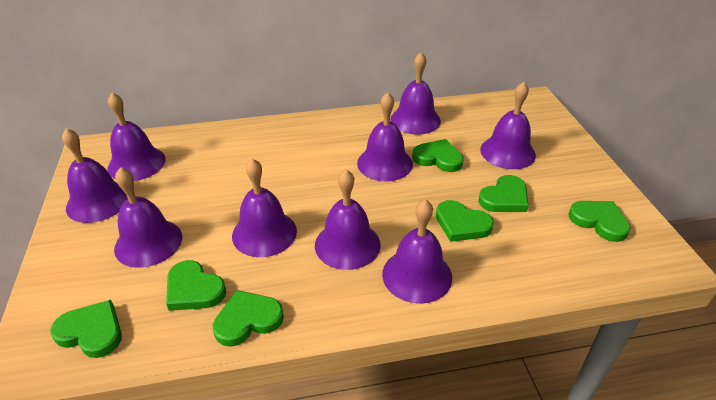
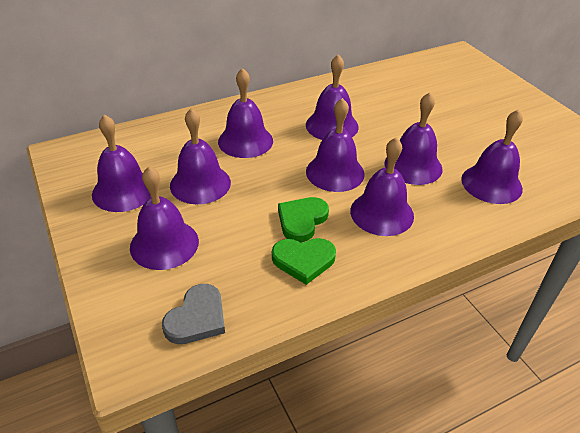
green heart: 7 -> 2
grey heart: 0 -> 1

